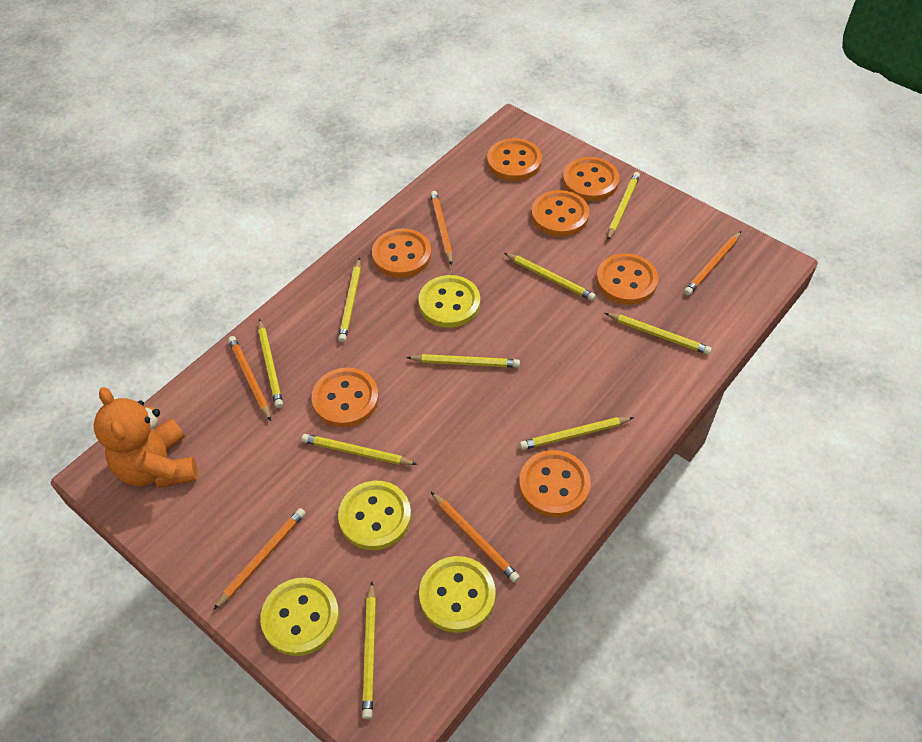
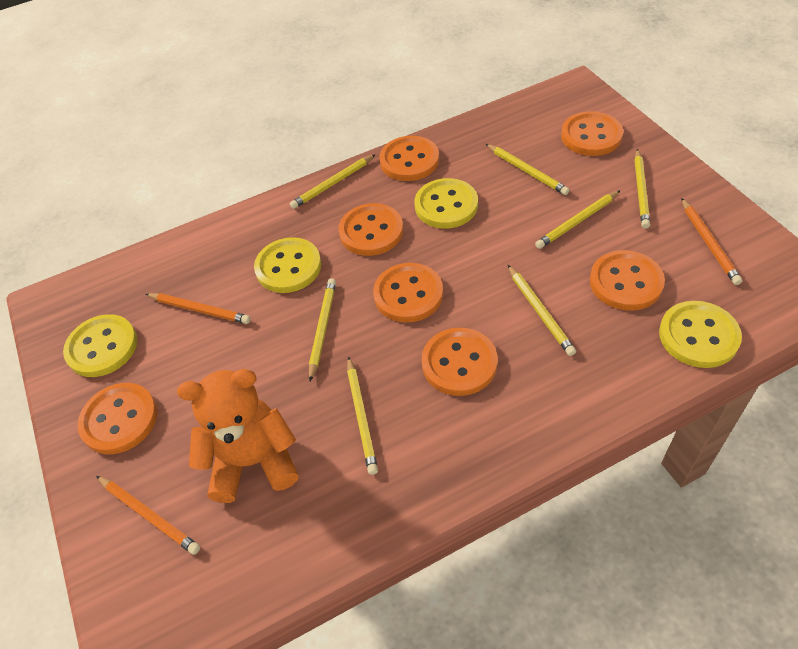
orange pencil: 5 -> 3
yellow pencil: 9 -> 7

